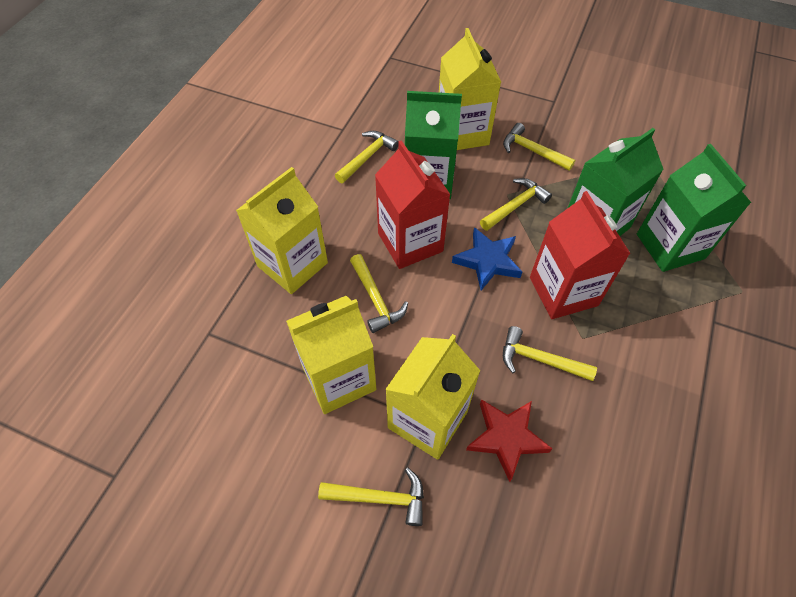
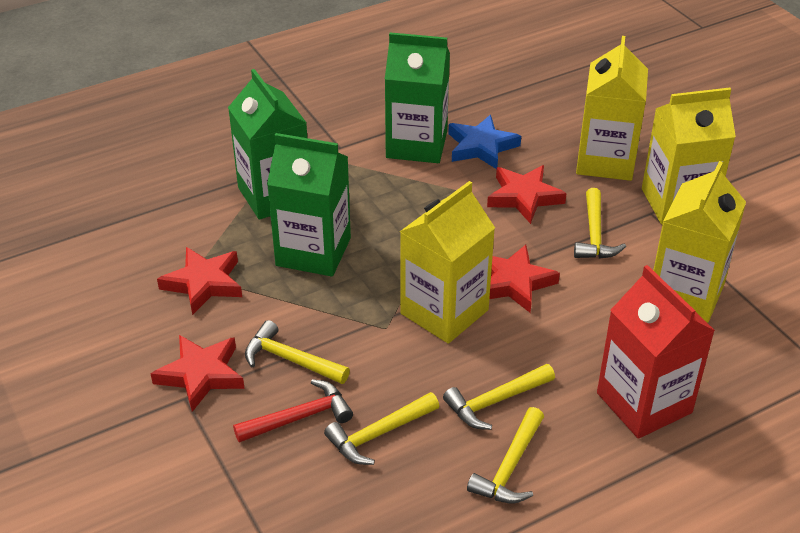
red carton: 2 -> 1
red hammer: 0 -> 1
red star: 1 -> 4
yellow hammer: 6 -> 5

